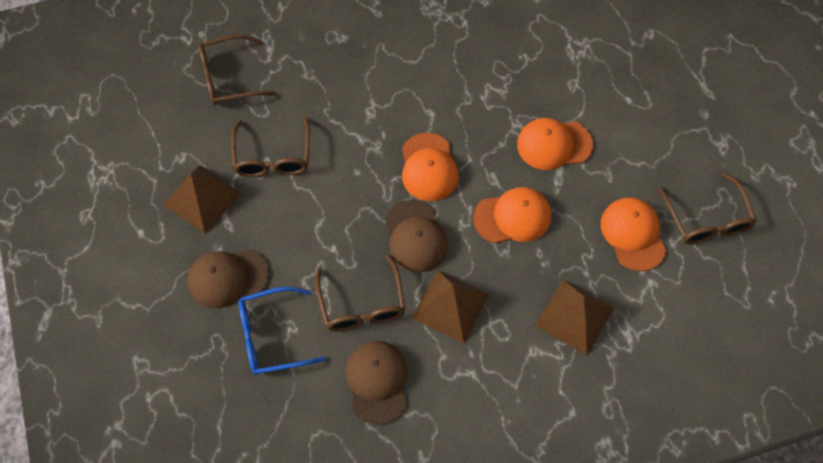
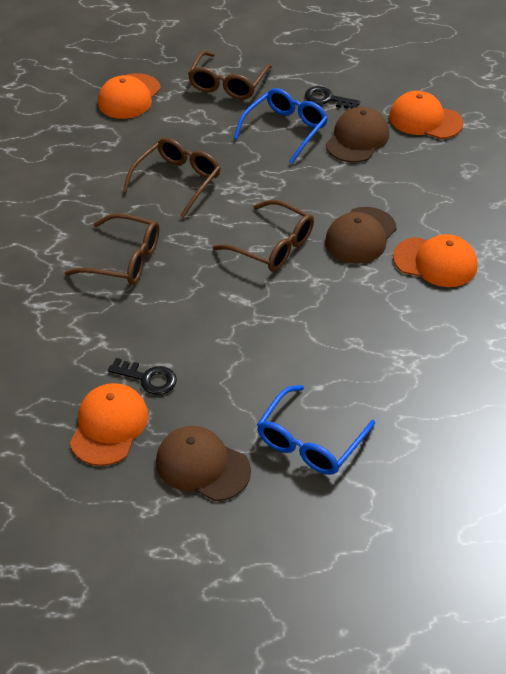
black key: 0 -> 2
blue glasses: 1 -> 2
brown pyramid: 3 -> 0

